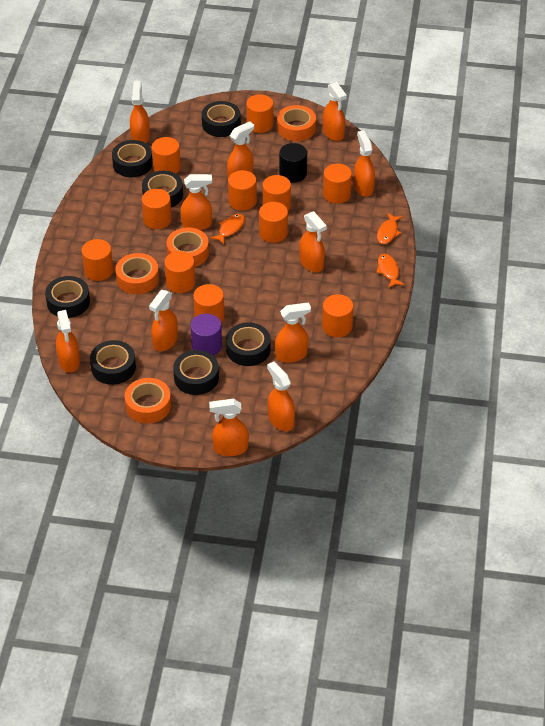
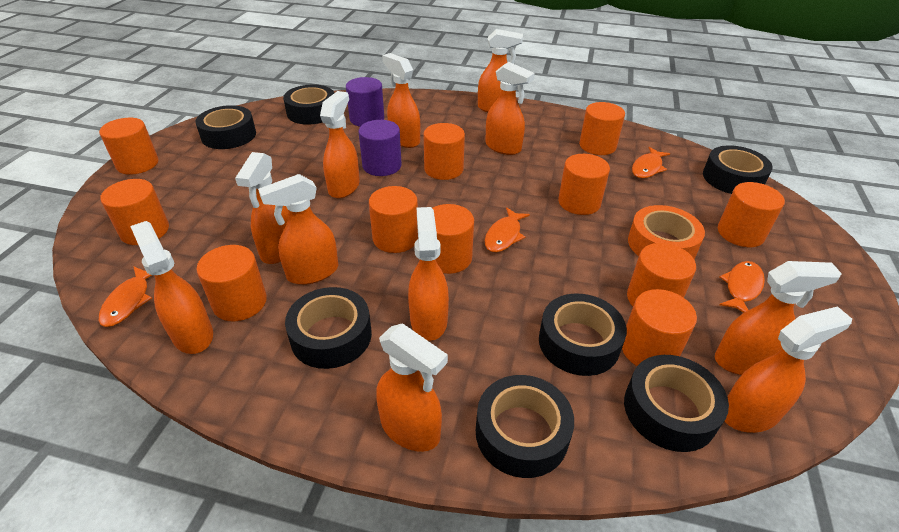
black cylinder: 1 -> 0
orange fish: 3 -> 4
orange tape: 4 -> 1
purple cylinder: 1 -> 2

